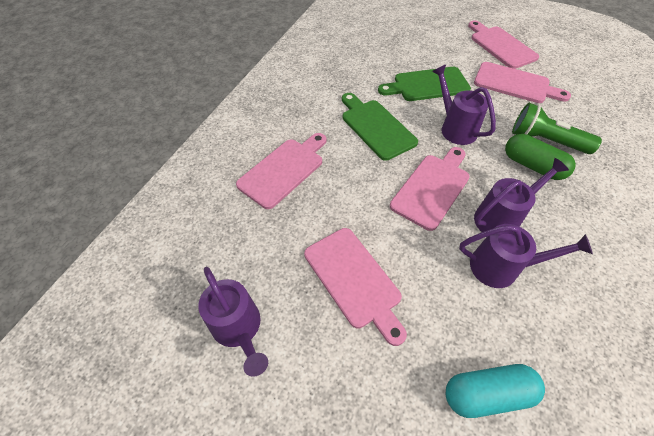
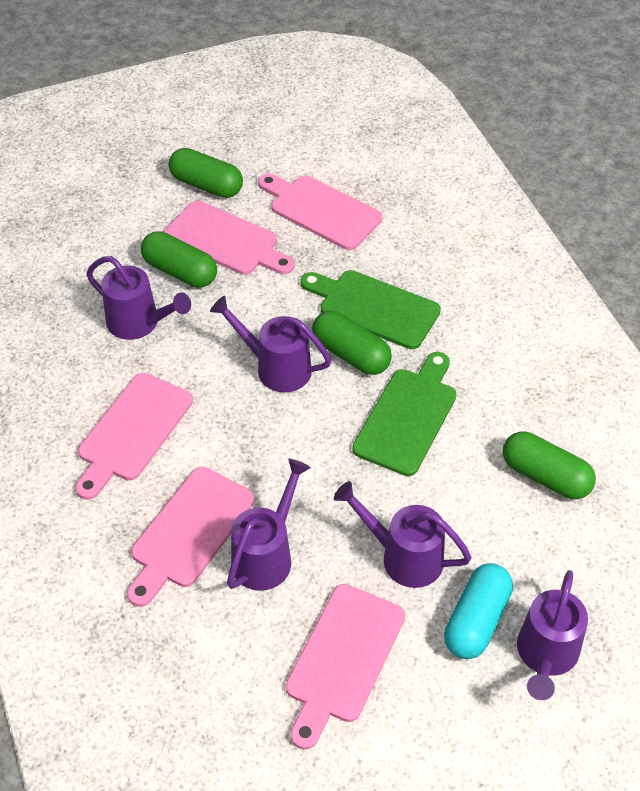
green capsule: 1 -> 4
green flashlight: 1 -> 0
purple watering can: 4 -> 5

